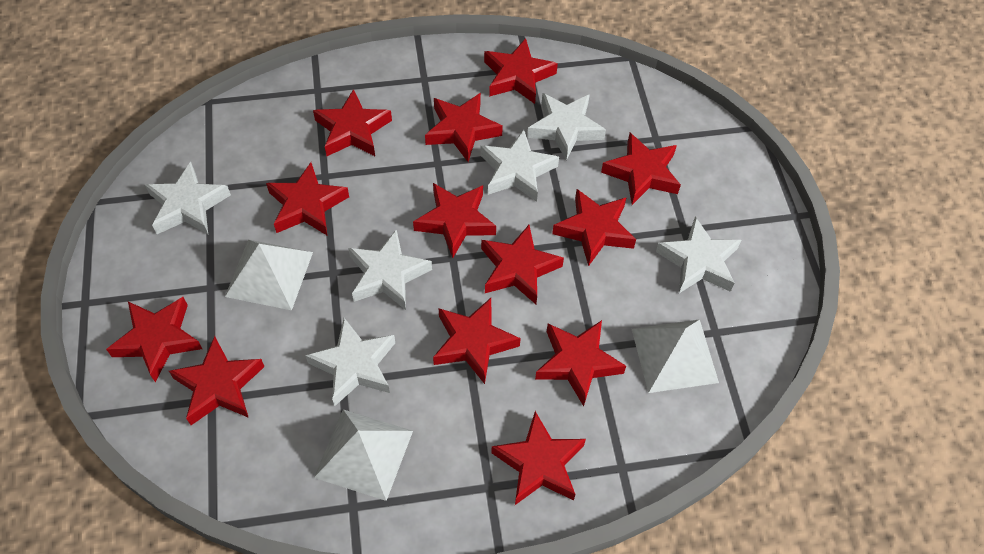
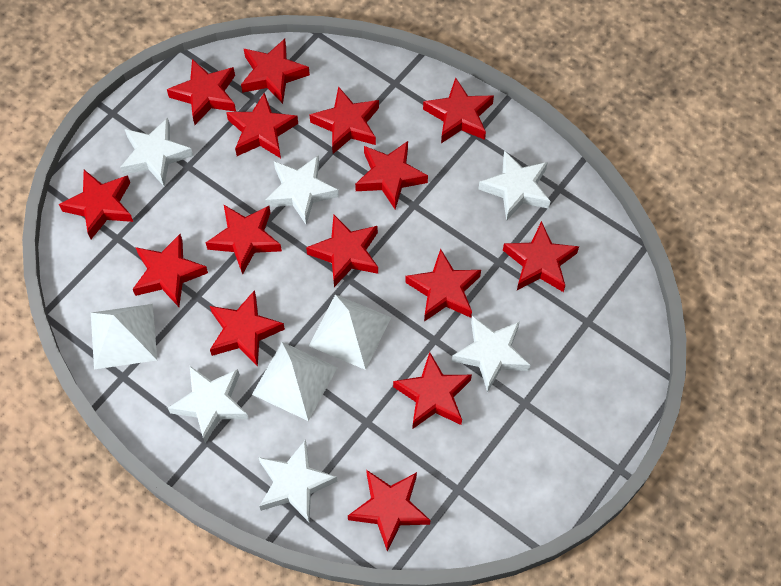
red star: 13 -> 15

